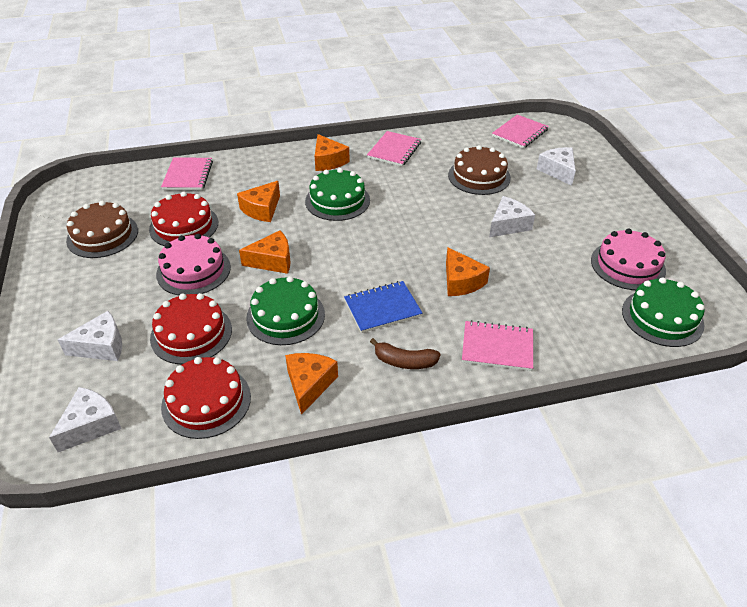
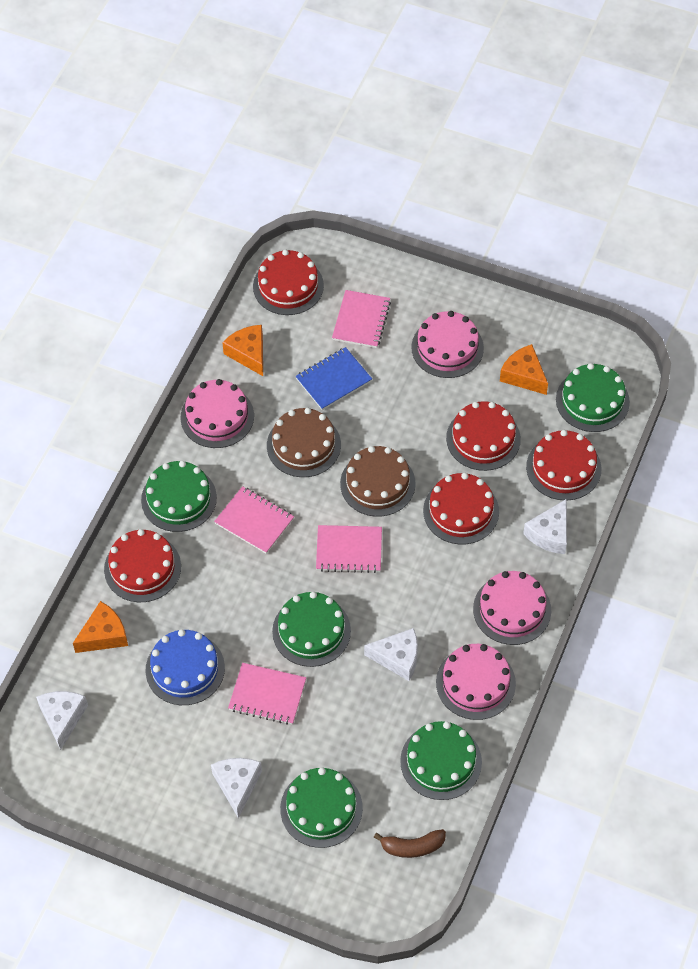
blue cake: 0 -> 1
green cake: 3 -> 5
orange cheese: 5 -> 3
pink cake: 2 -> 4
red cake: 3 -> 5

